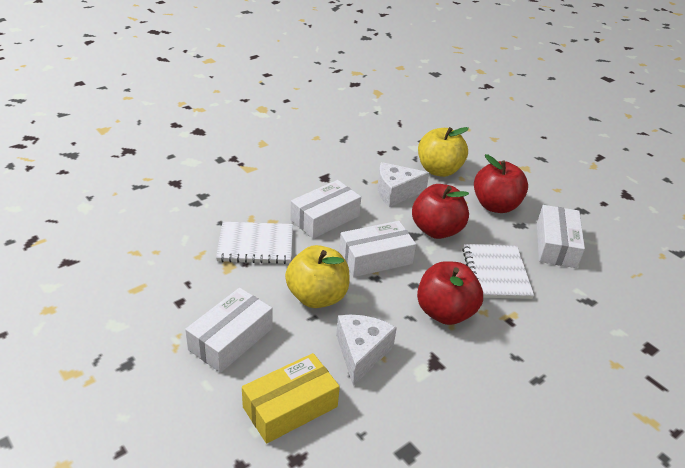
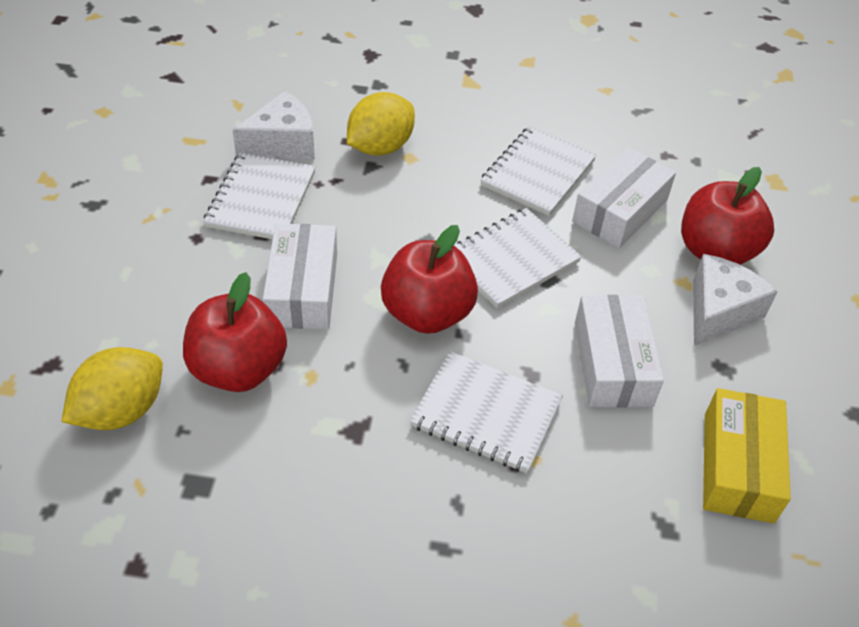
white box: 4 -> 3
white notebook: 2 -> 4
yellow apple: 2 -> 0
yellow lemon: 0 -> 2

